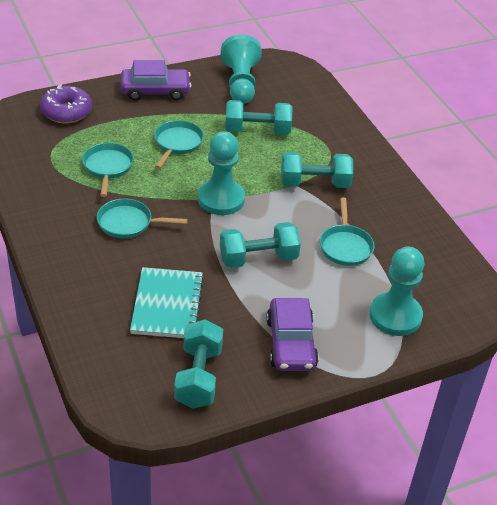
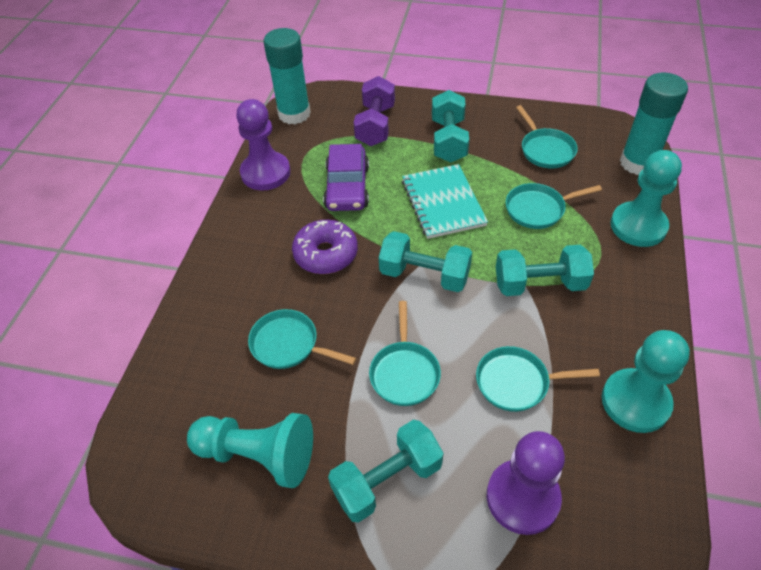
purple car: 2 -> 1
purple dumbbell: 0 -> 1
purple pawn: 0 -> 2
turquoise glue stick: 0 -> 2
turquoise pan: 4 -> 5

